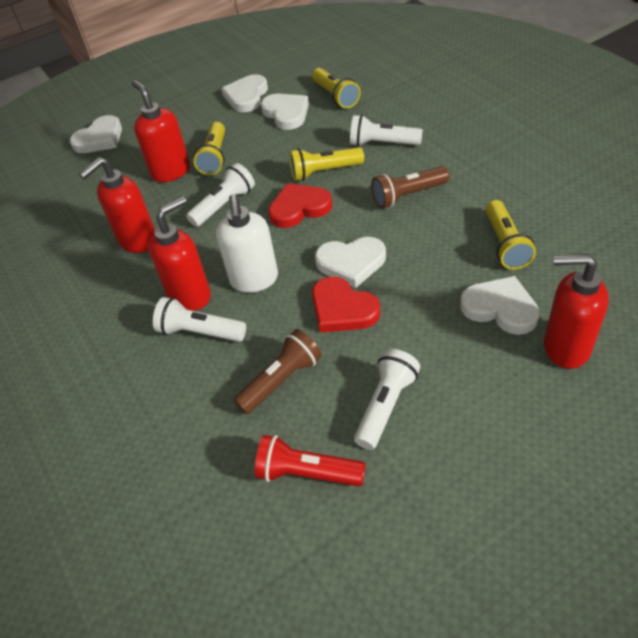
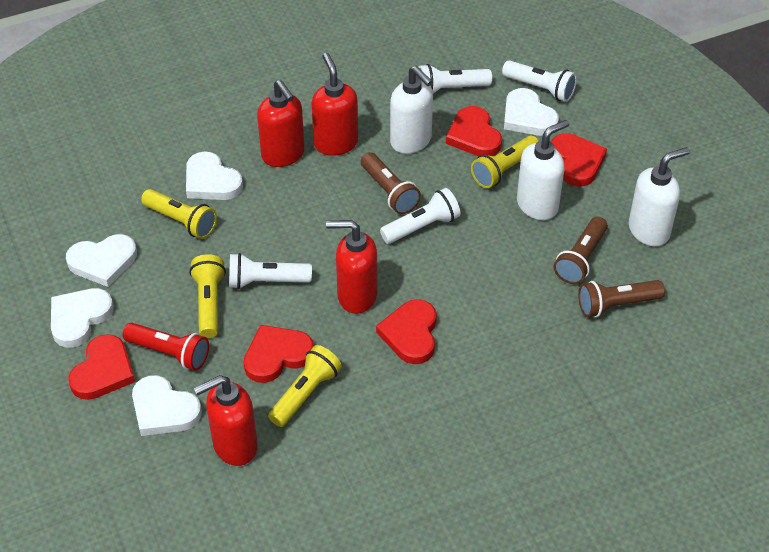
brown flashlight: 2 -> 3
red heart: 2 -> 5
white soap dispenser: 1 -> 3

